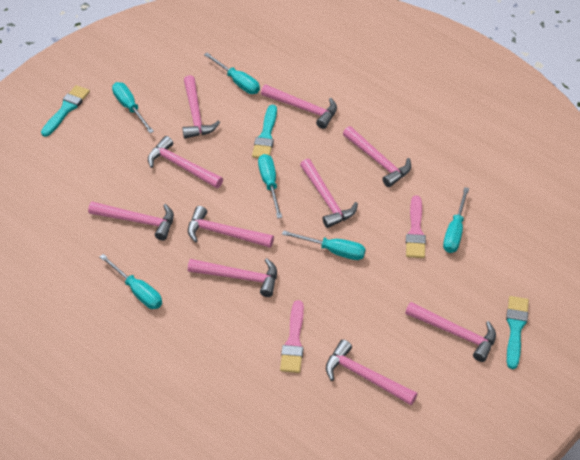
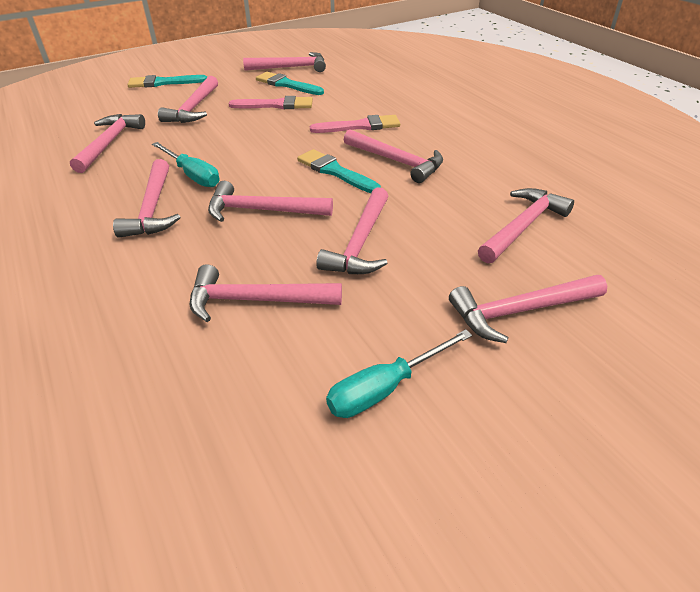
turquoise screwdriver: 6 -> 2

